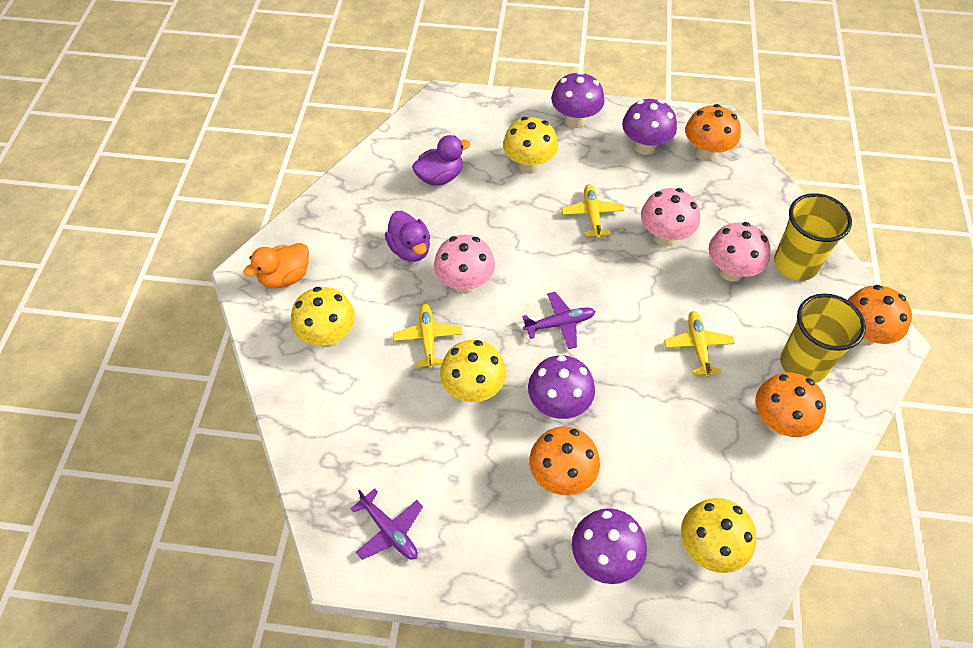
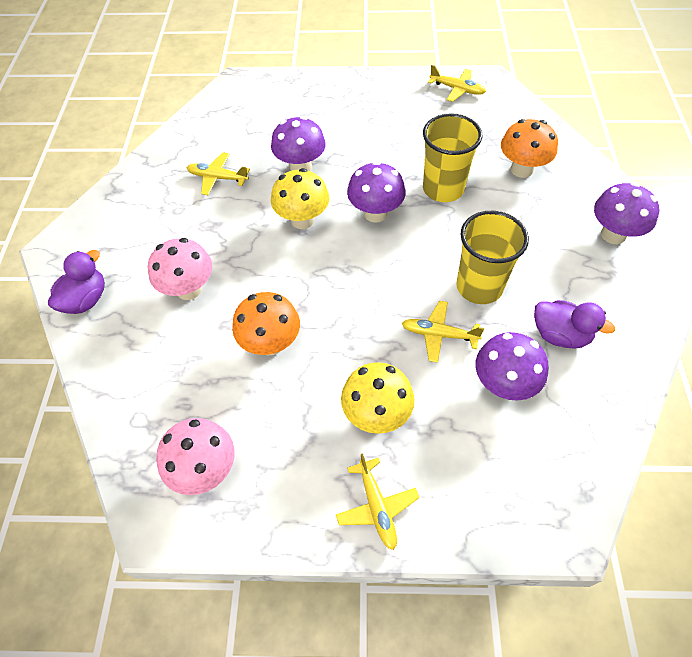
orange duck: 1 -> 0
orange mushroom: 4 -> 2
pink mushroom: 3 -> 2
purple plane: 2 -> 0
yellow mushroom: 4 -> 2
yellow plane: 3 -> 4

